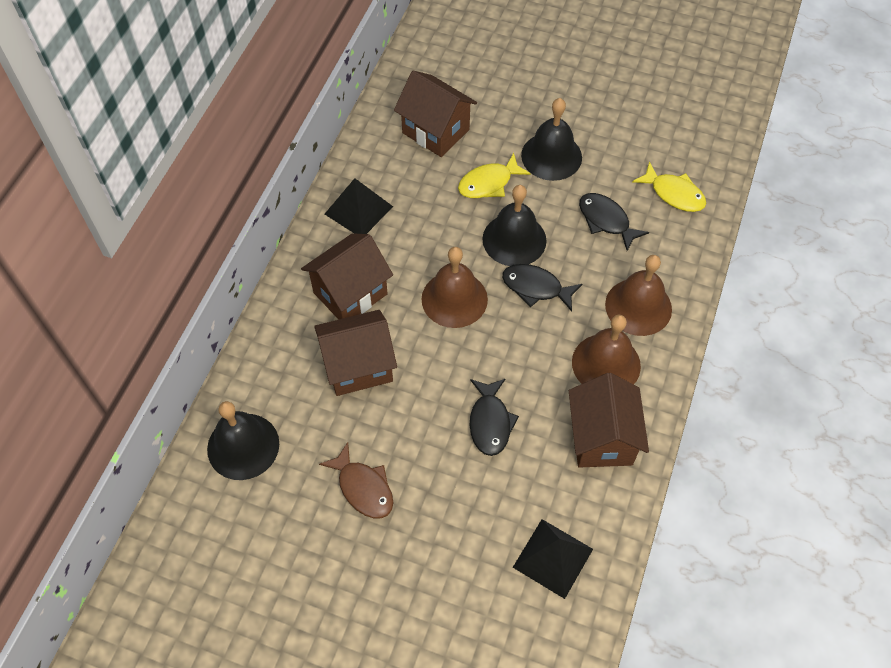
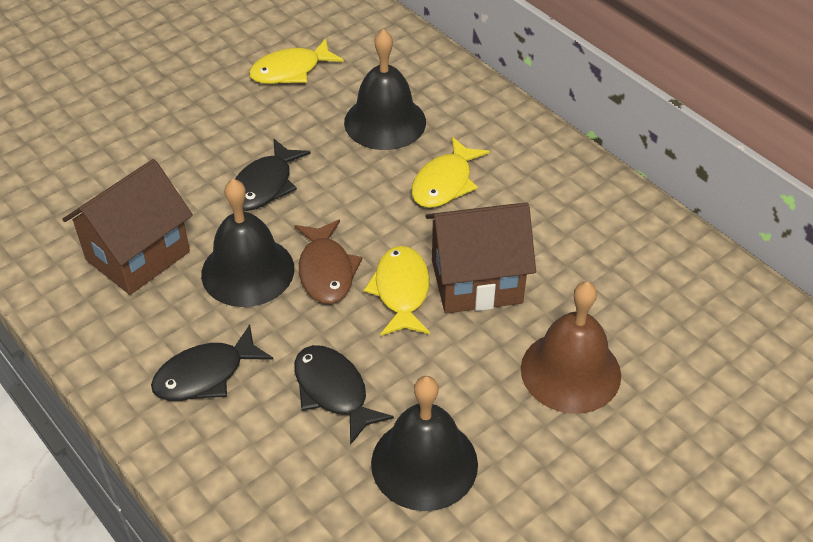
black pyramid: 2 -> 0
brown bell: 3 -> 1
brown house: 4 -> 2
yellow fish: 2 -> 3

